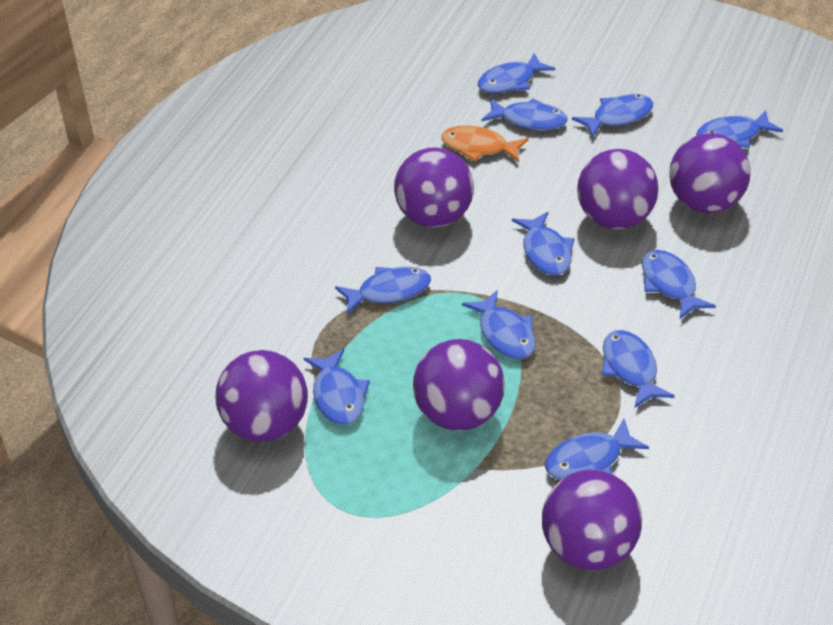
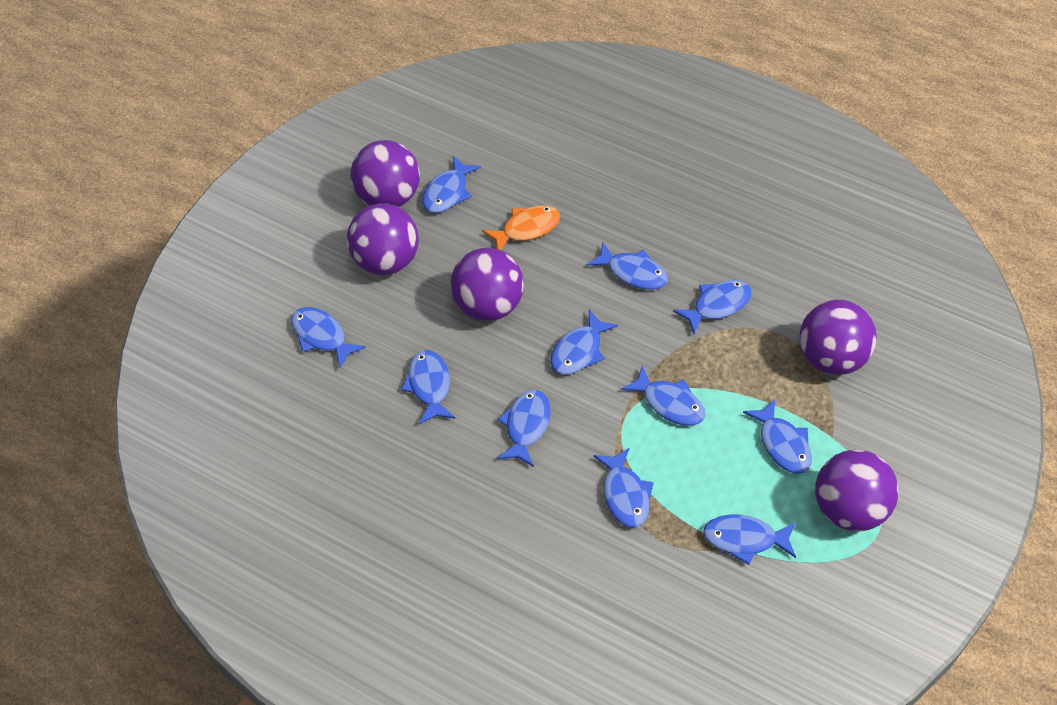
purple ball: 6 -> 5

